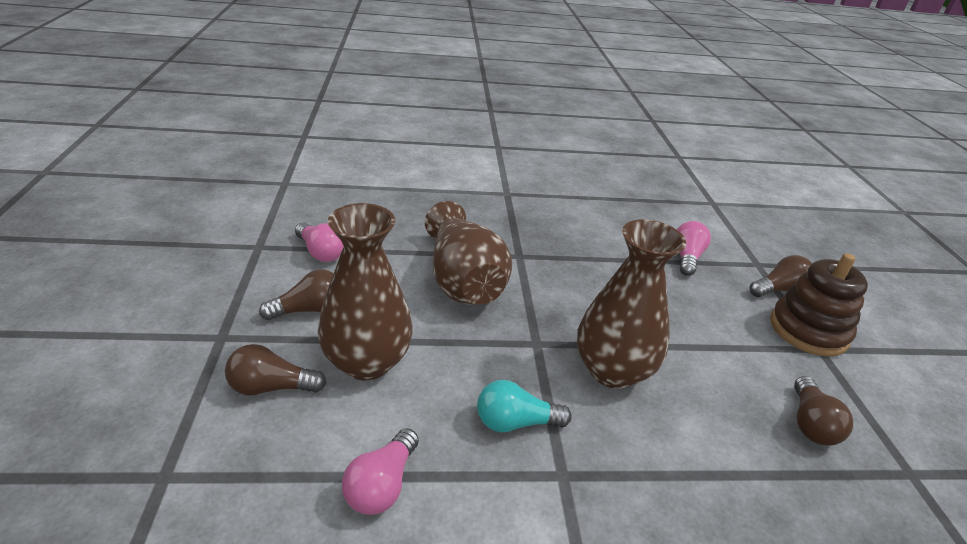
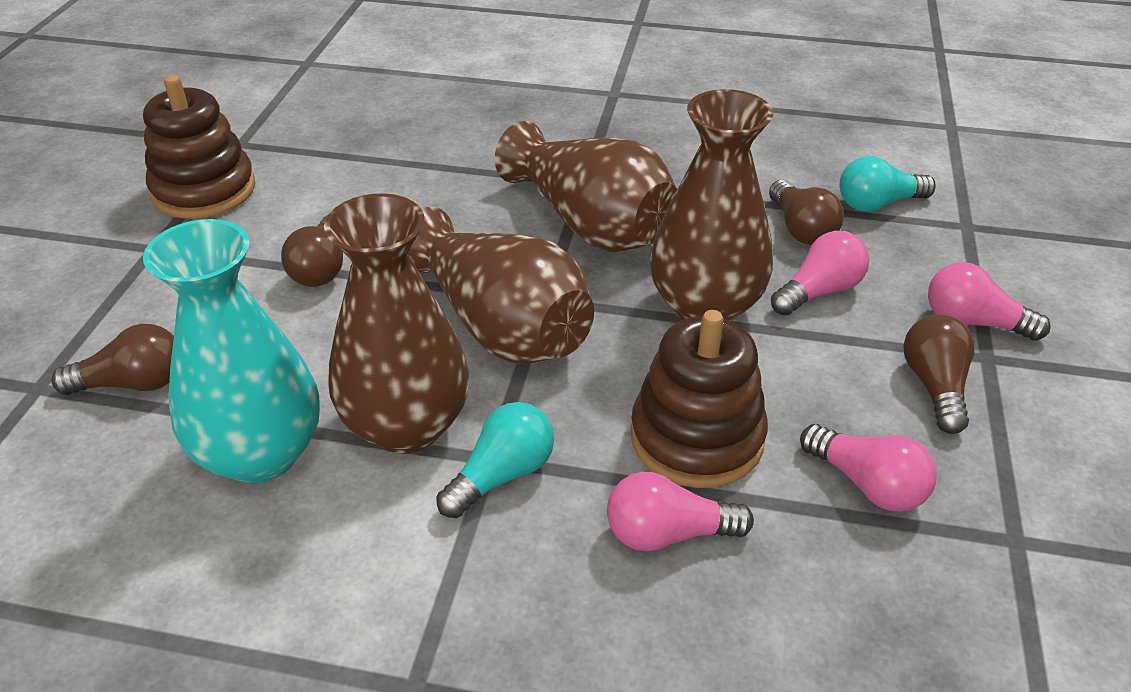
brown stacking toy: 1 -> 2
brown vase: 3 -> 4
pink light bulb: 3 -> 4
turquoise light bulb: 1 -> 2
turquoise vase: 0 -> 1

